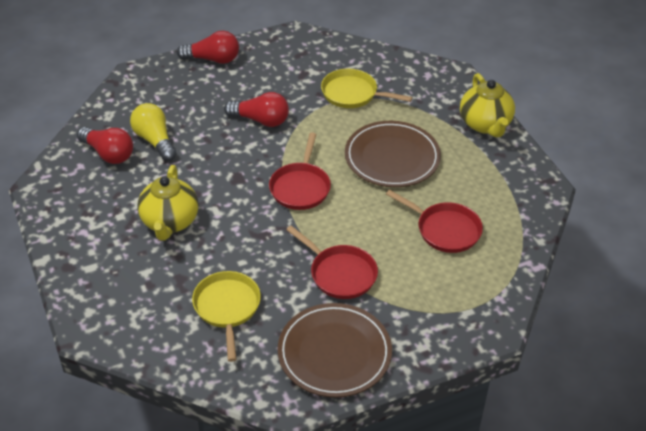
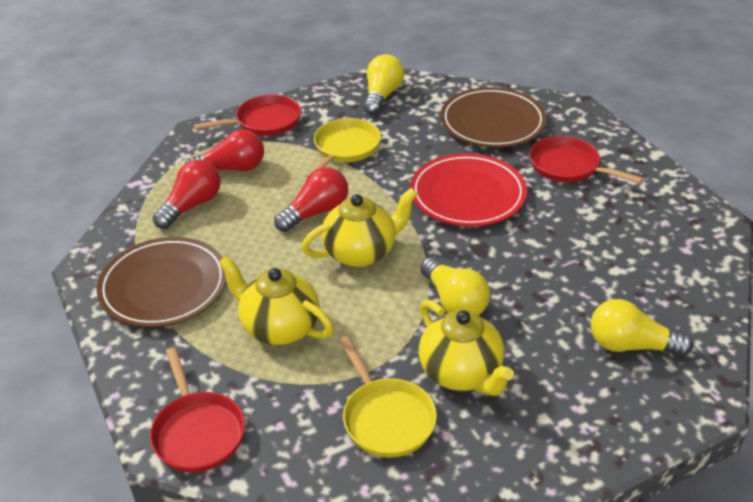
red plate: 0 -> 1
yellow light bulb: 1 -> 3
yellow teapot: 2 -> 3

